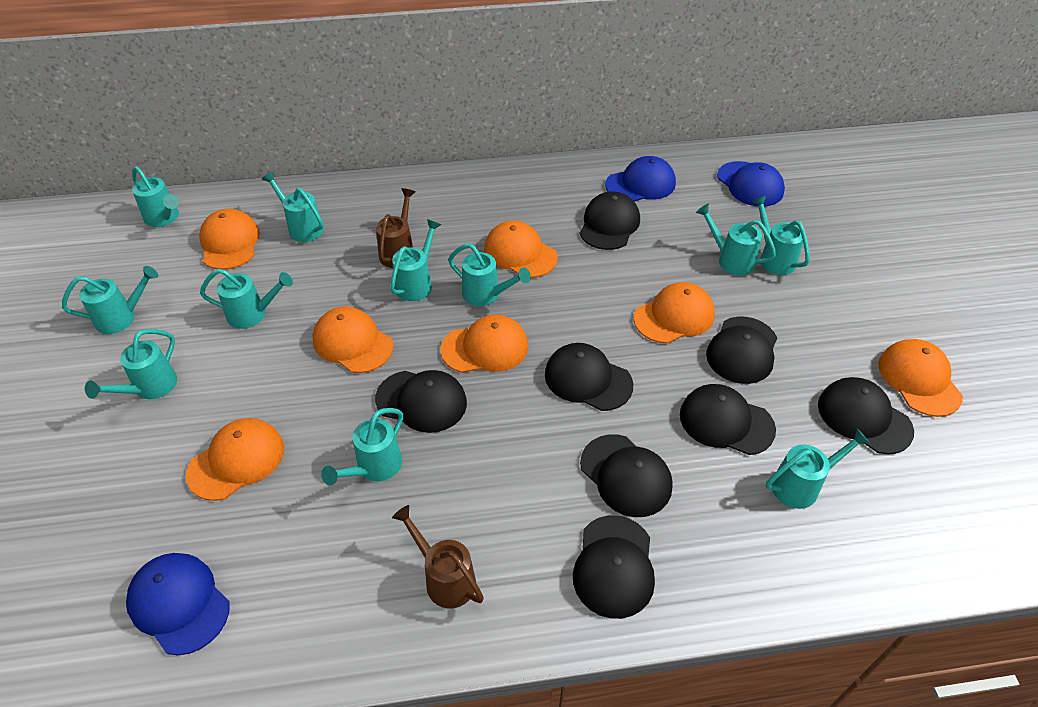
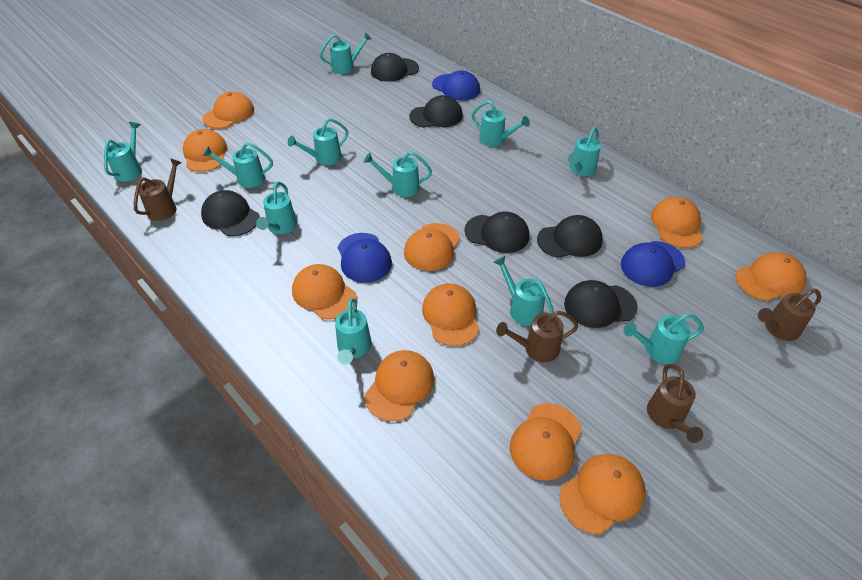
black cap: 8 -> 6
brown watering can: 2 -> 4
orange cap: 7 -> 10

